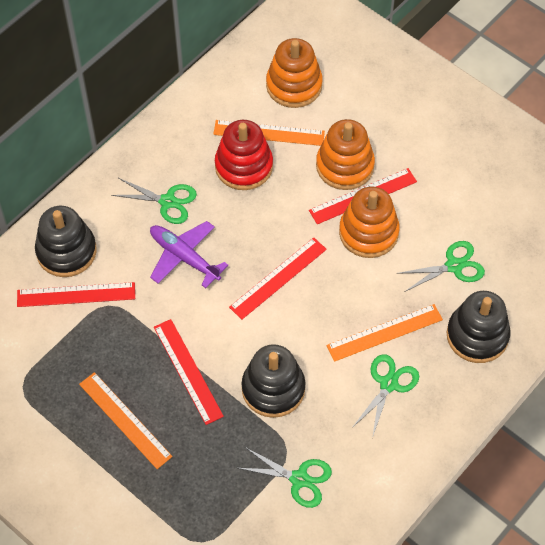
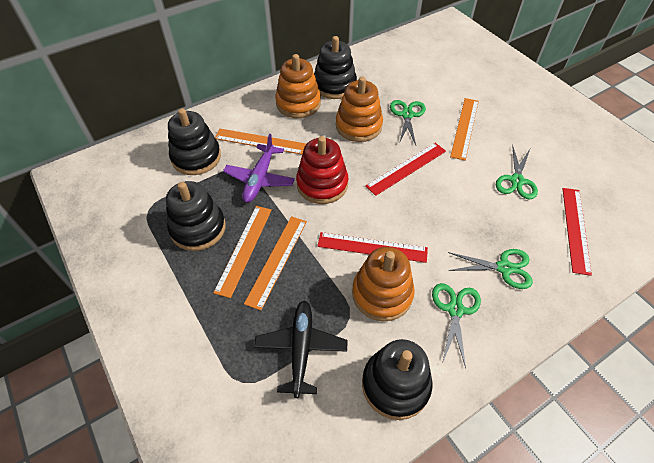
black plane: 0 -> 1
black stacking toy: 3 -> 4
orange ruler: 3 -> 4
red ruler: 4 -> 3

